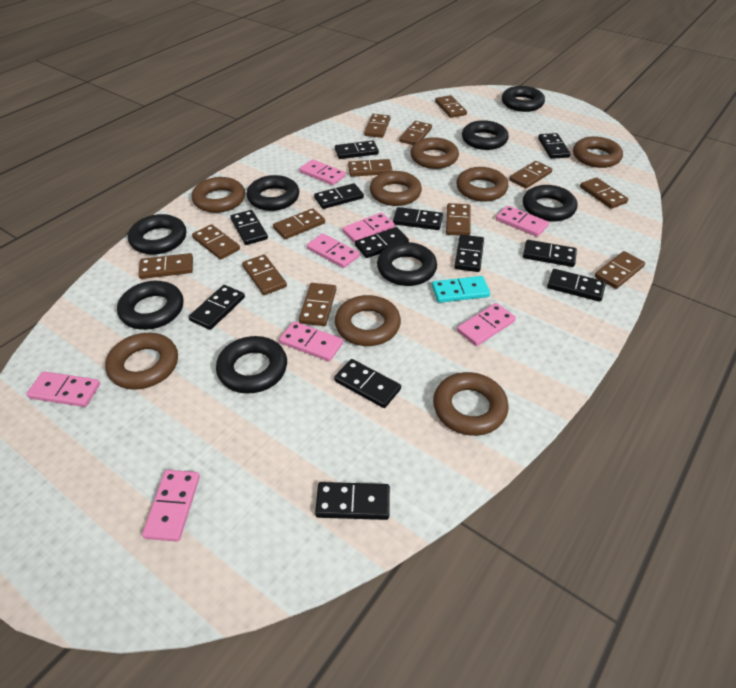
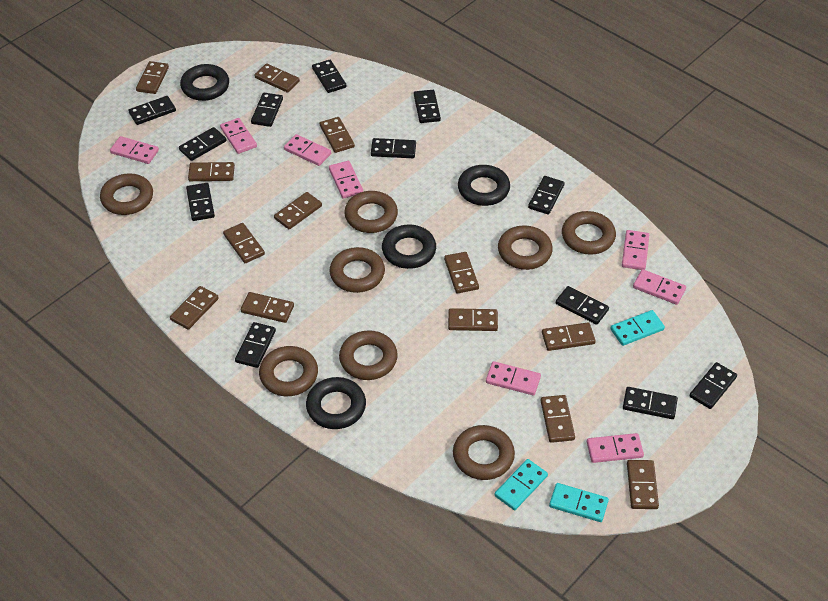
black ring: 8 -> 4
turquoise domino: 1 -> 3

